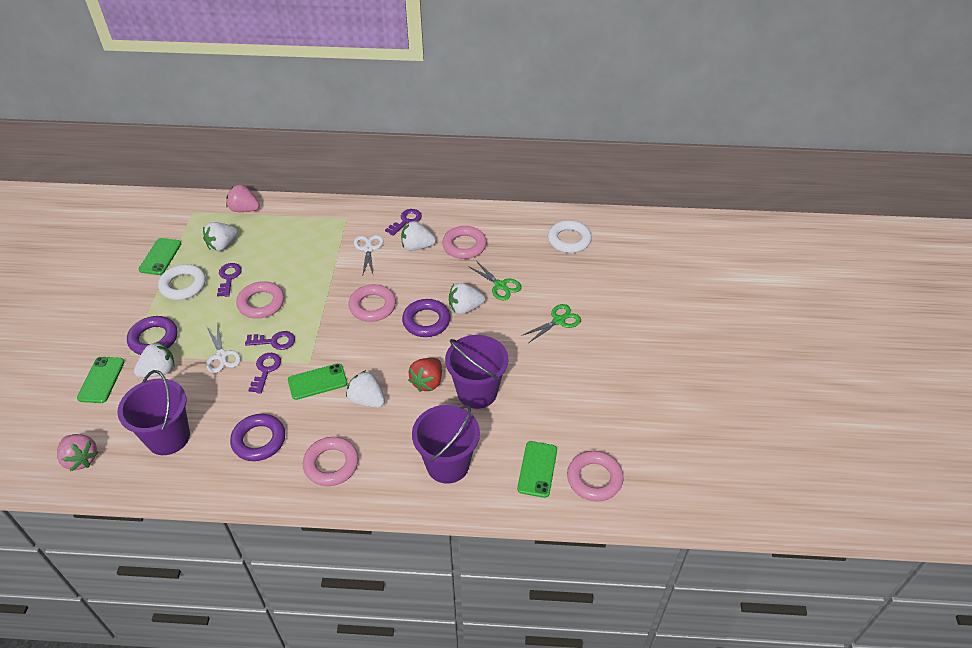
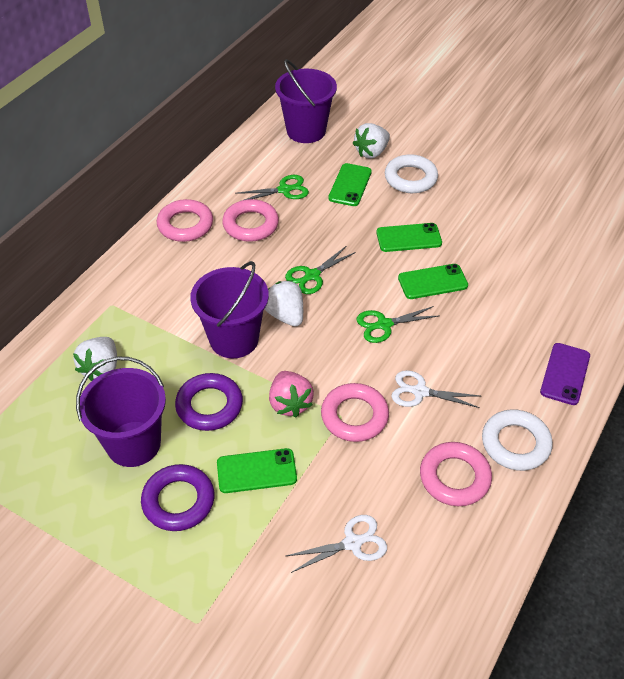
green scissors: 2 -> 3
pink ring: 5 -> 4
pink strawberry: 2 -> 1
purple key: 4 -> 0
purple phone: 0 -> 1
purple ring: 3 -> 2
red strawberry: 1 -> 0
white strawberry: 5 -> 3

